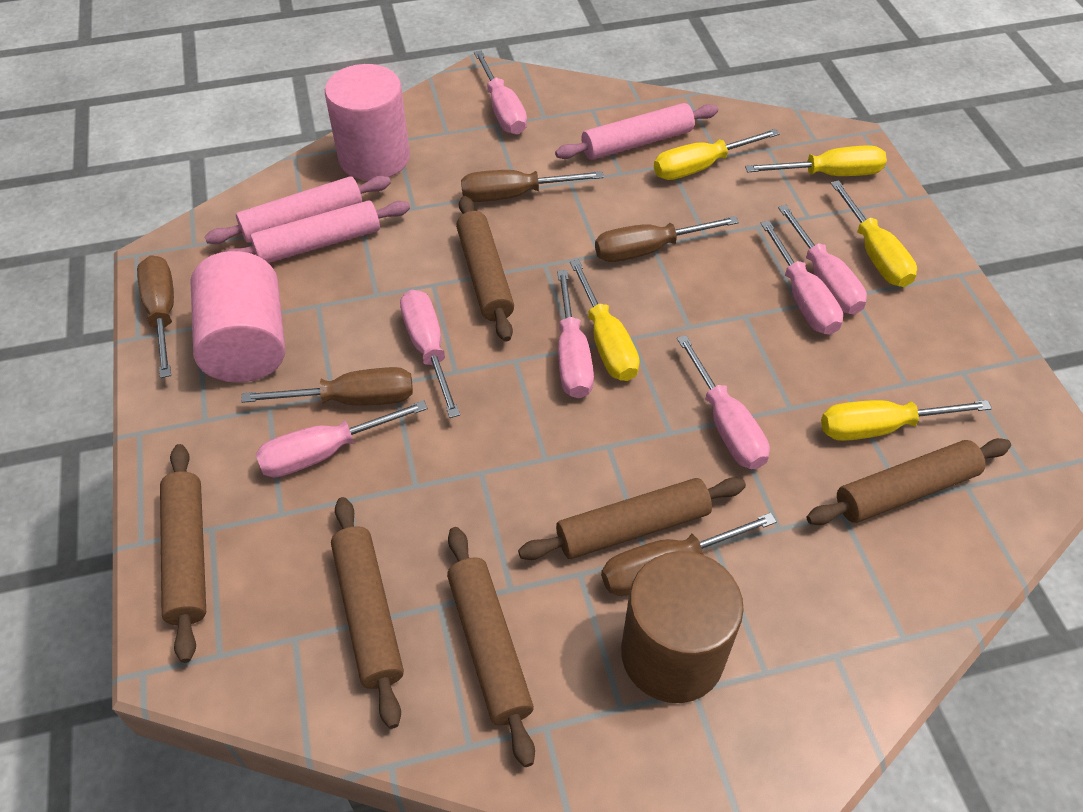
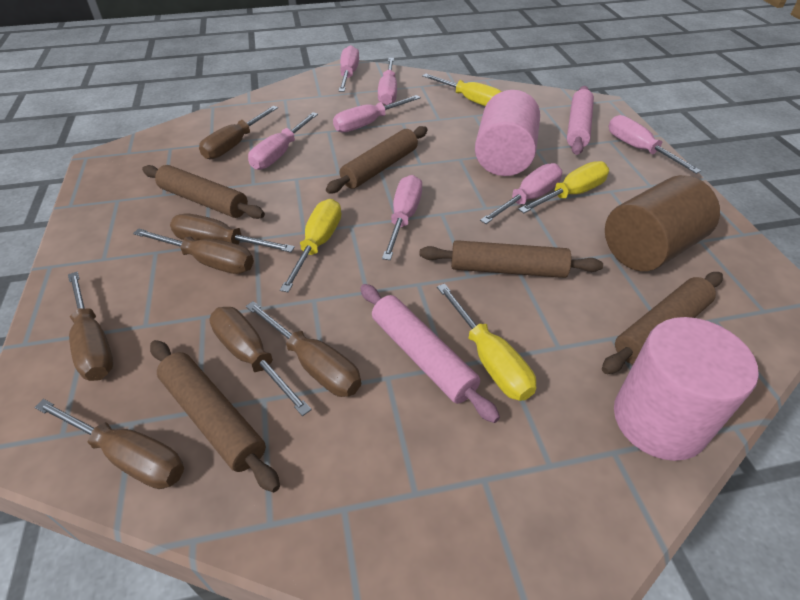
brown rolling pin: 6 -> 5
brown screwdriver: 5 -> 7
pink rolling pin: 3 -> 2
yellow screwdriver: 5 -> 4

